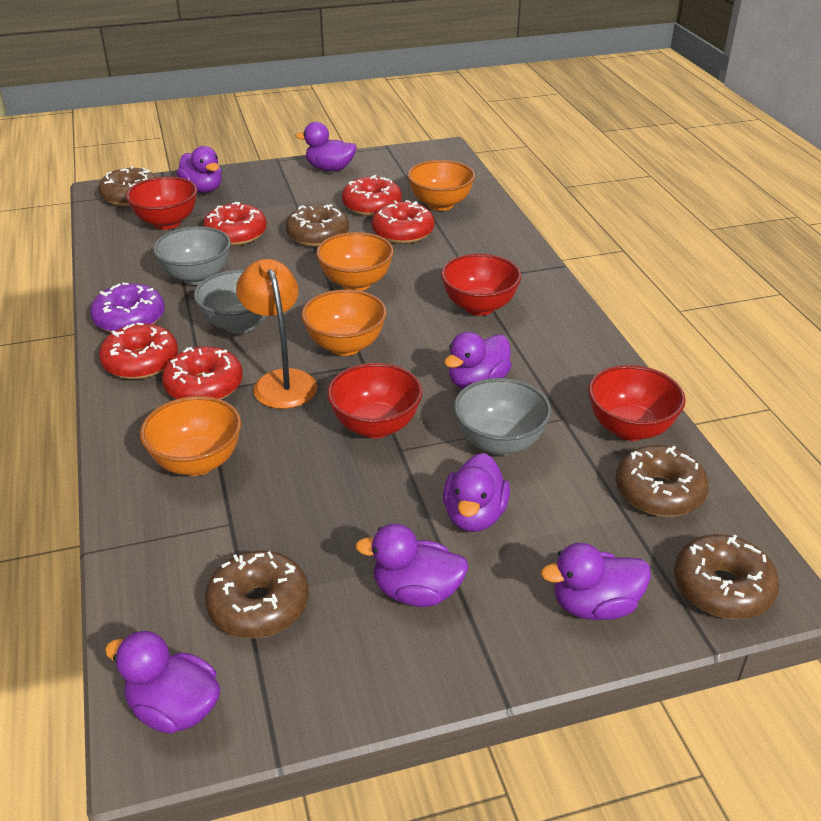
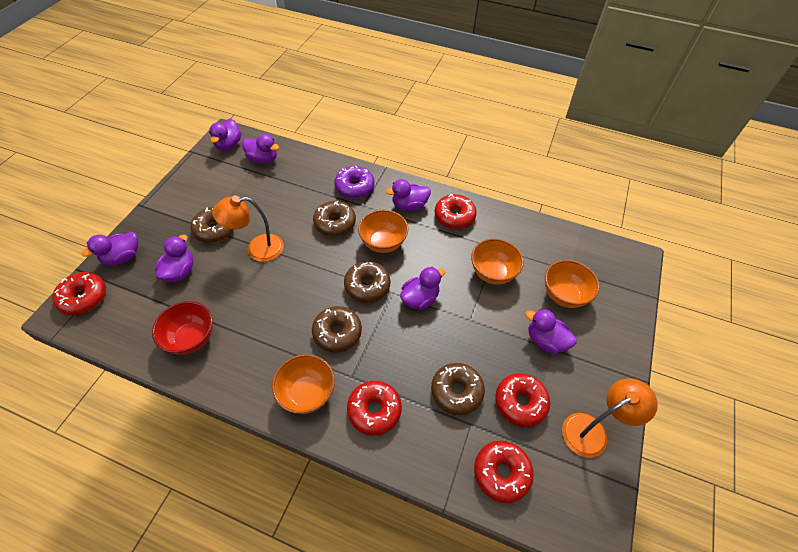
grey bowl: 3 -> 0
orange lamp: 1 -> 2
red bowl: 4 -> 1

